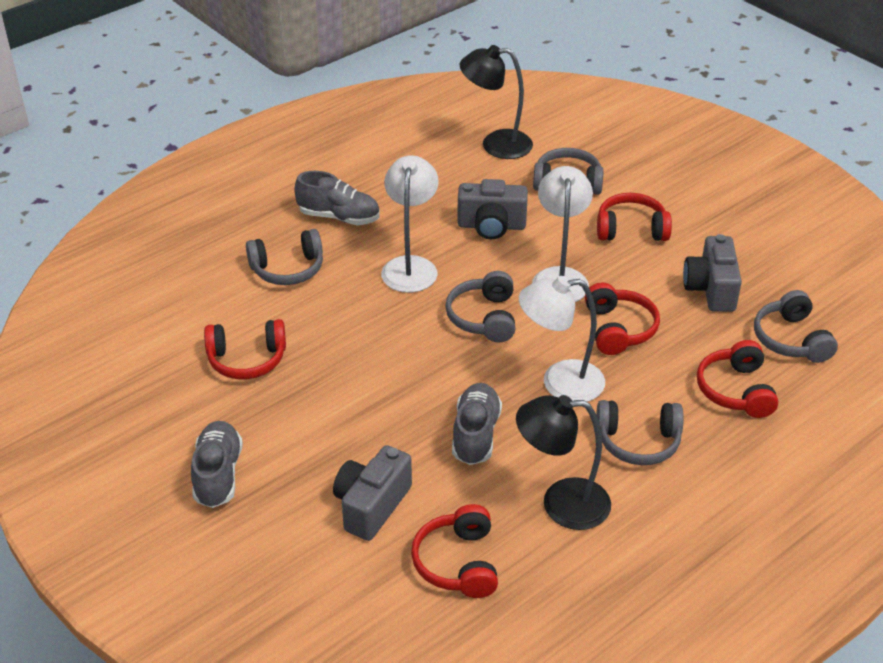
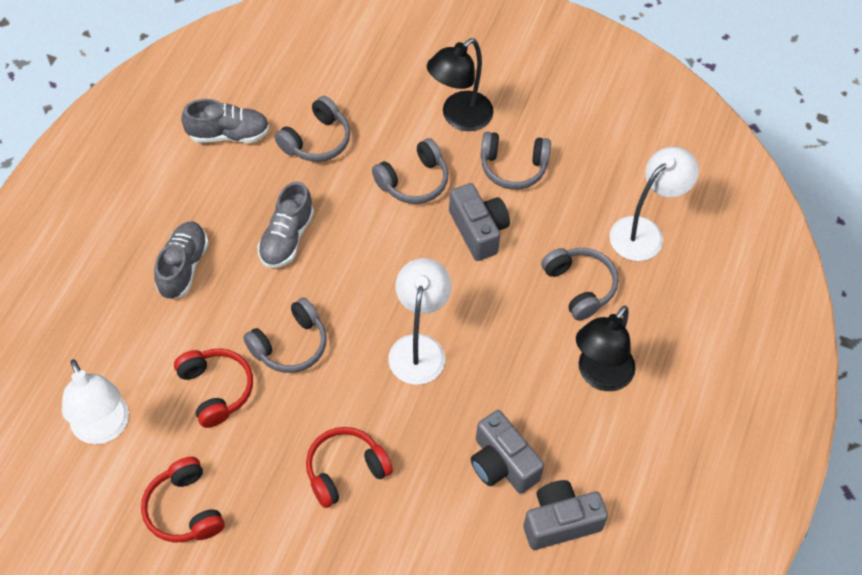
red headphones: 5 -> 3

